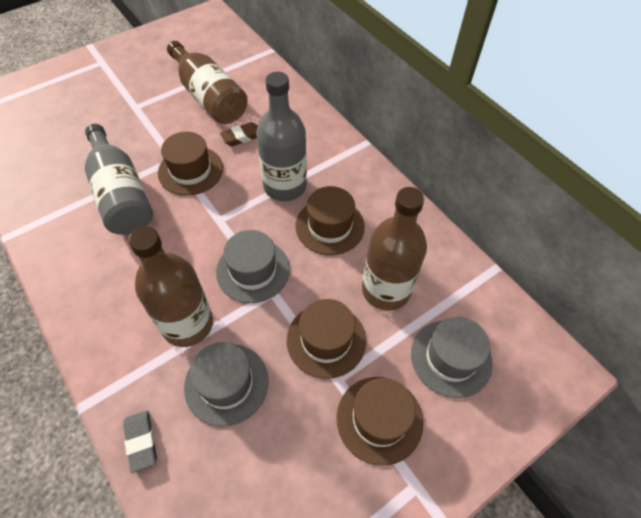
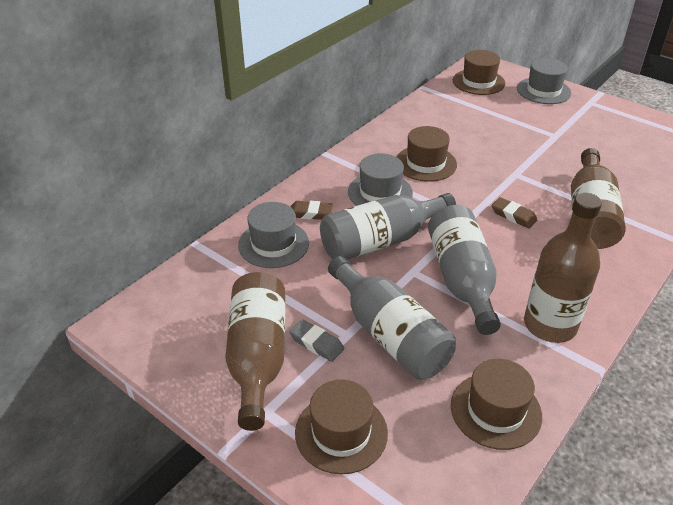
brown eraser: 1 -> 2
grey bottle: 2 -> 3

